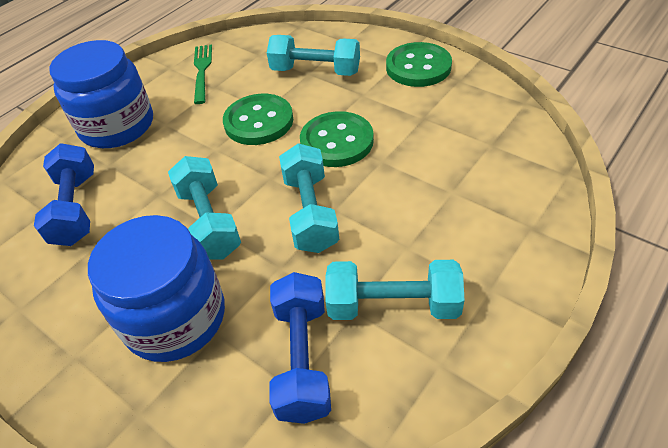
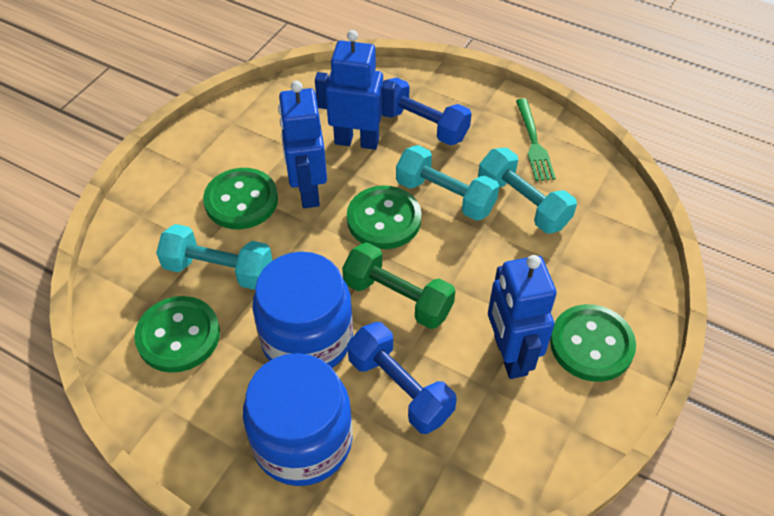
blue robot: 0 -> 3
green button: 3 -> 4
green dumbbell: 0 -> 1
turquoise dumbbell: 4 -> 3

